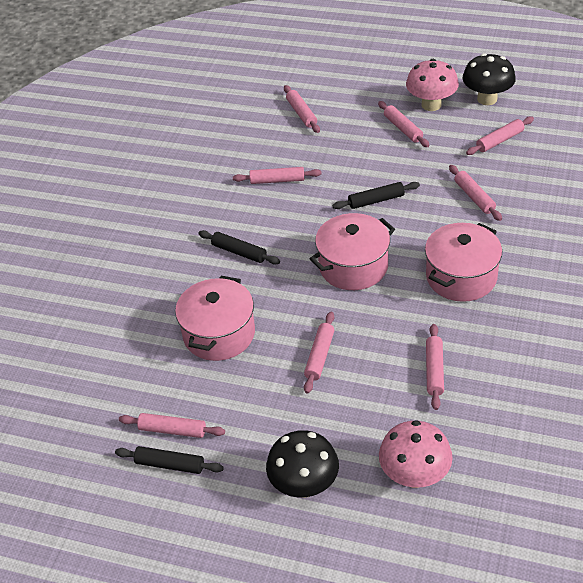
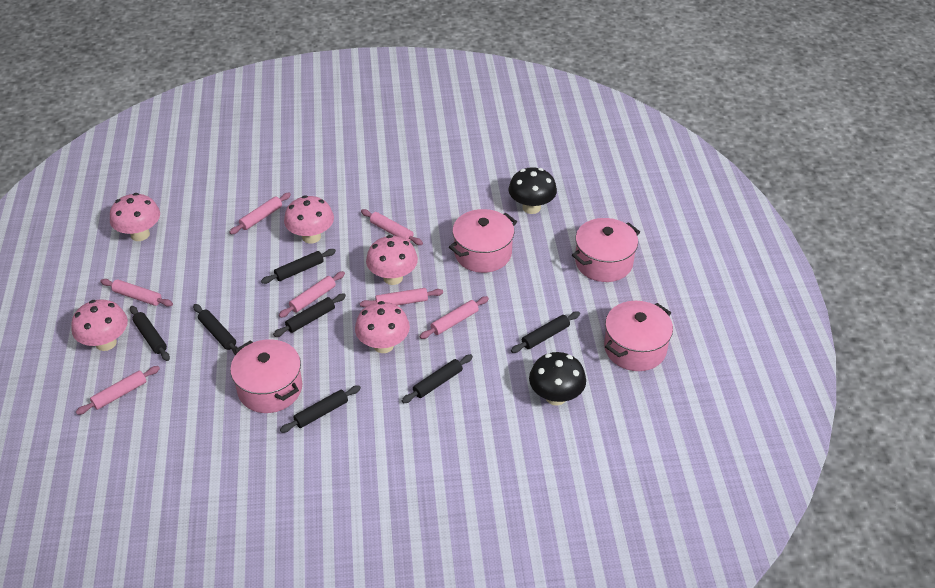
black rolling pin: 3 -> 7
pink mushroom: 2 -> 5
pink pot: 3 -> 4
pink rolling pin: 8 -> 7

